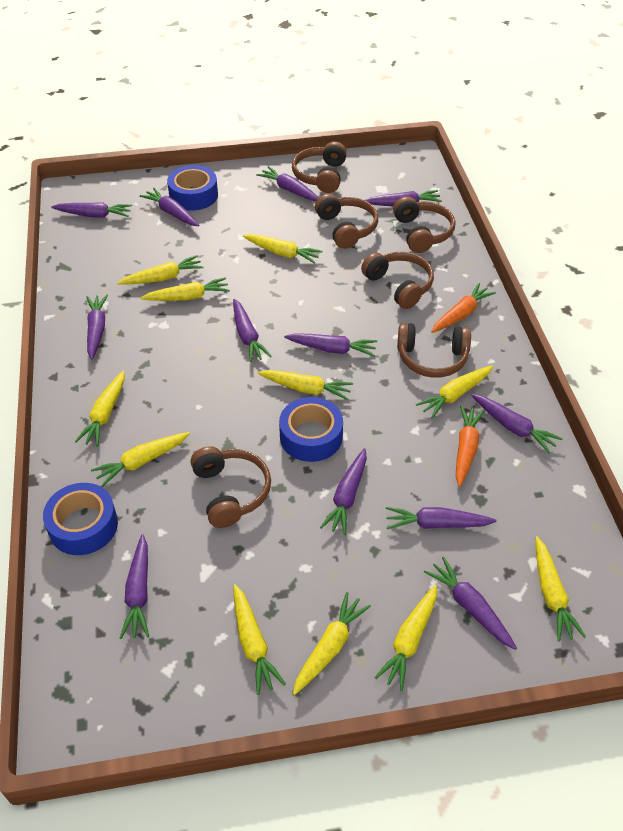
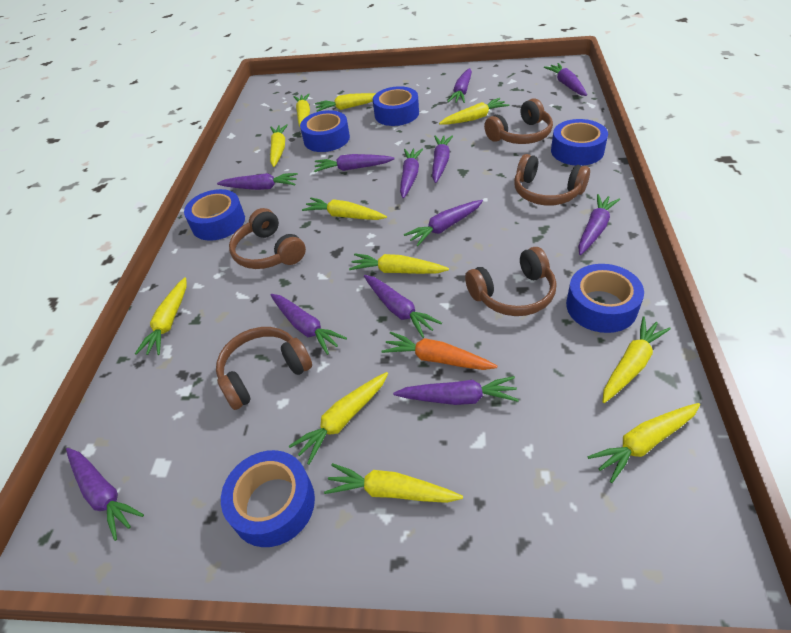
blue tape: 3 -> 6
brown headphones: 6 -> 5
orange carrot: 2 -> 1

